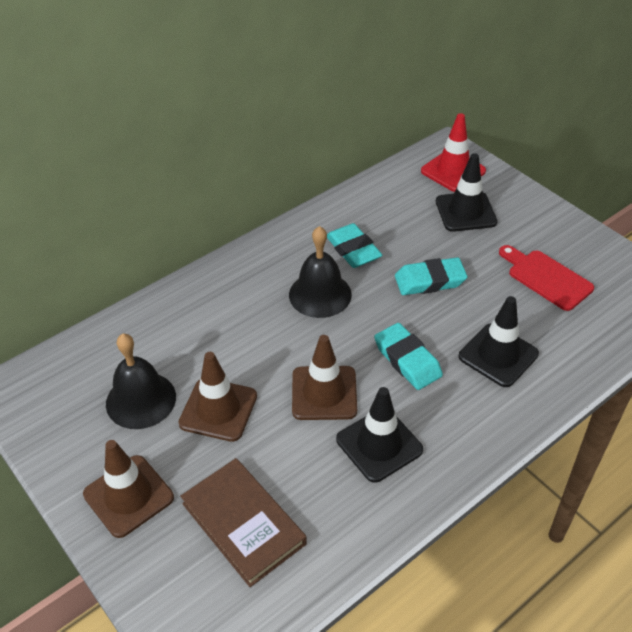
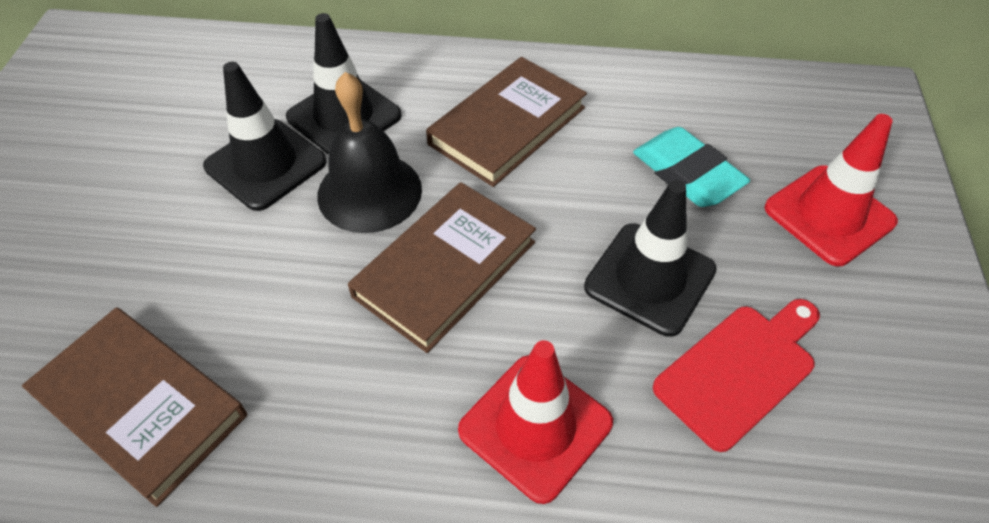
black bell: 2 -> 1
brown book: 1 -> 3
brown traffic cone: 3 -> 0
red traffic cone: 1 -> 2
turquoise eraser: 3 -> 1

